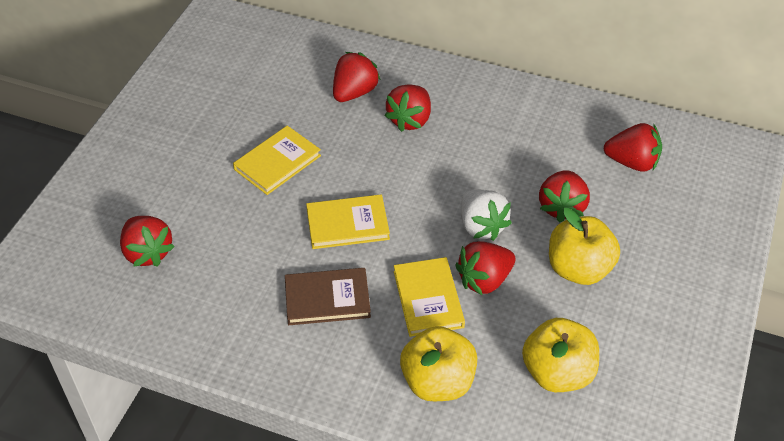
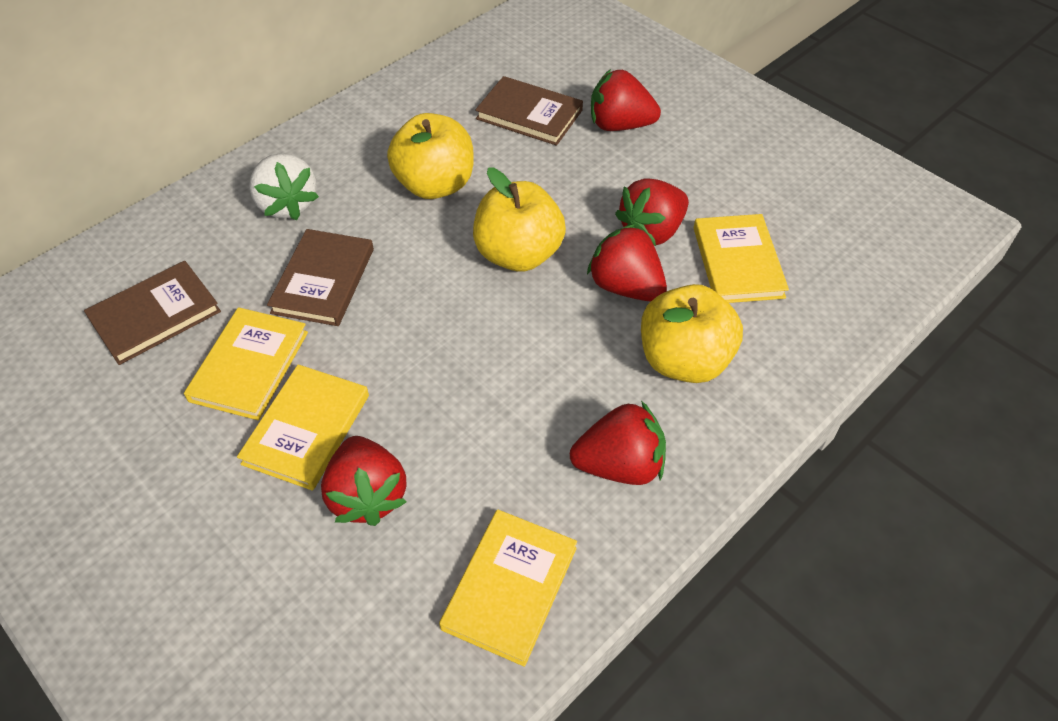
brown book: 1 -> 3
red strawberry: 6 -> 5
yellow book: 3 -> 4

